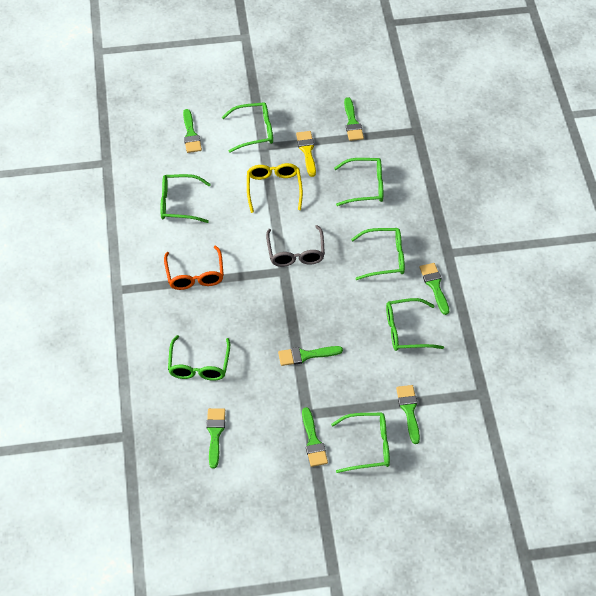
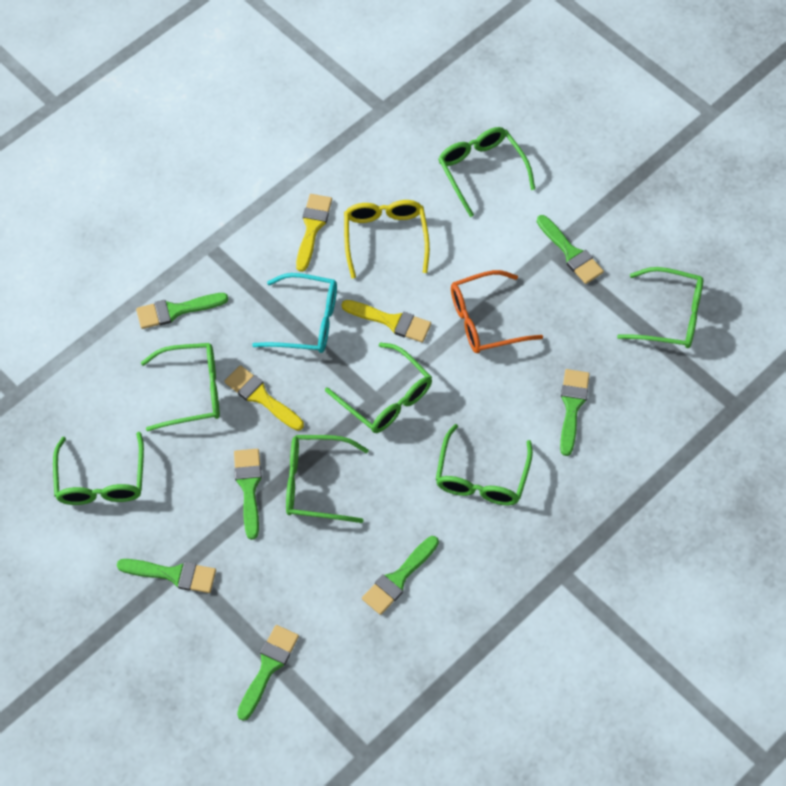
grey glasses: 1 -> 0
turquoise glasses: 0 -> 1
yellow brush: 1 -> 3

